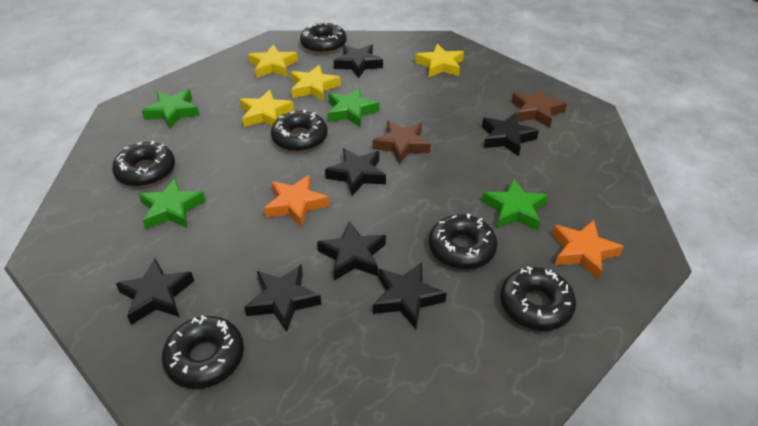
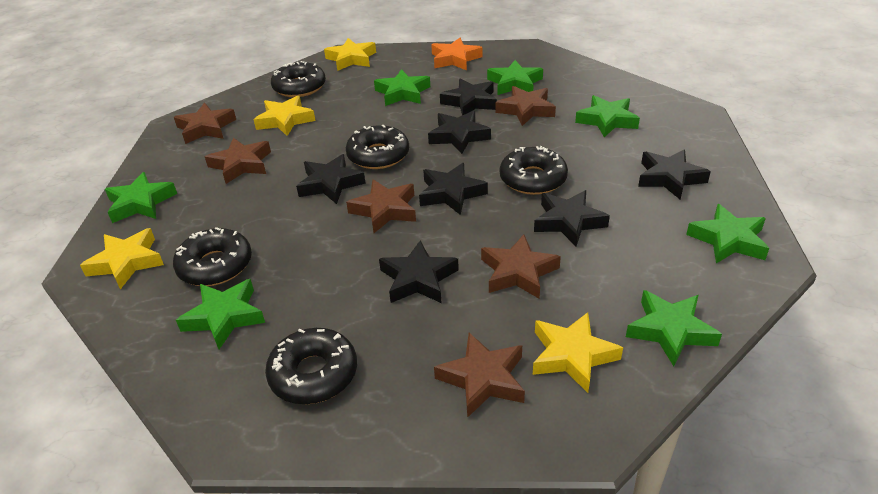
black donut: 6 -> 5
brown star: 2 -> 6
green star: 4 -> 7
orange star: 2 -> 1

